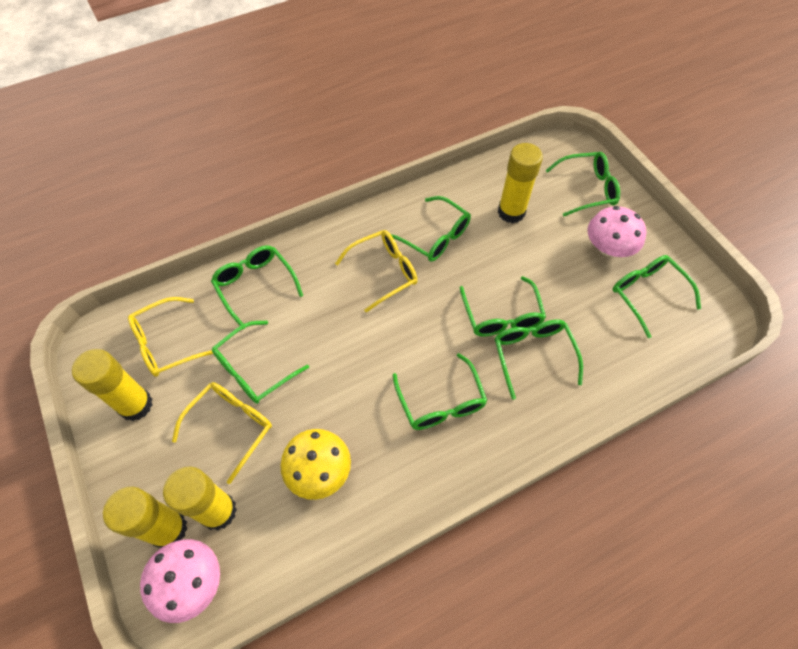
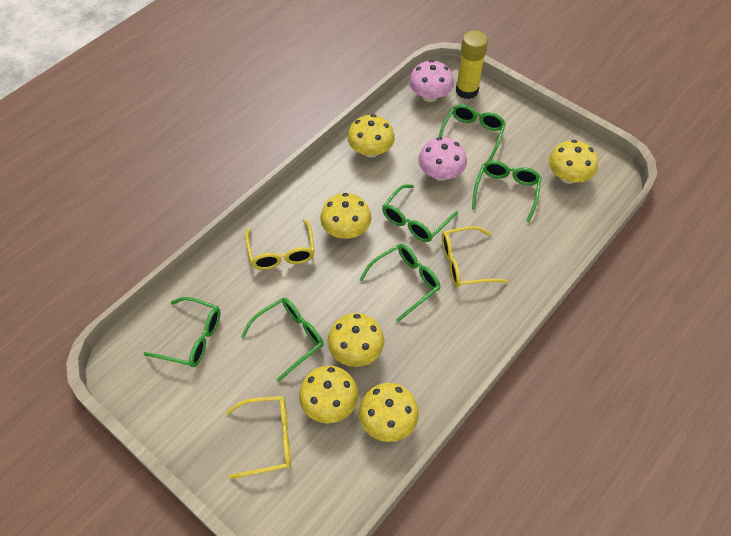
green glasses: 8 -> 6
yellow glue stick: 4 -> 1
yellow mushroom: 1 -> 6

